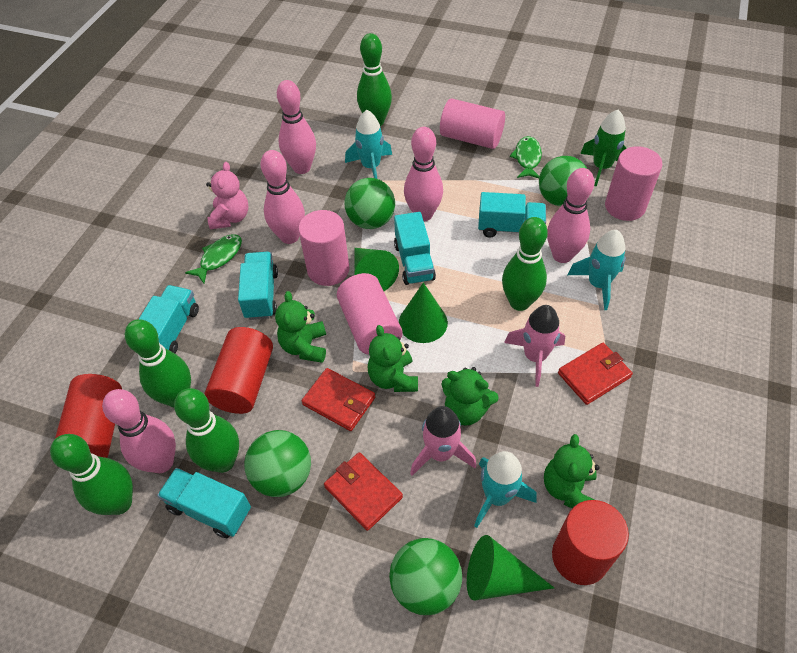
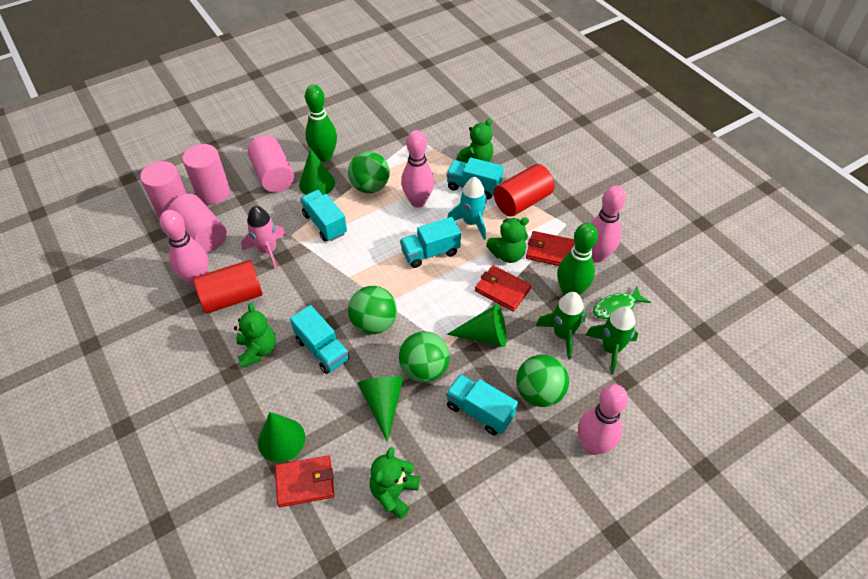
green bowling pin: 5 -> 2
green cone: 3 -> 4
green fish: 2 -> 1
green rocket: 1 -> 2
pink bowling pin: 5 -> 4
pink rocket: 2 -> 1
pink teddy bear: 1 -> 0
red cylinder: 3 -> 2
turquoise rocket: 3 -> 1

